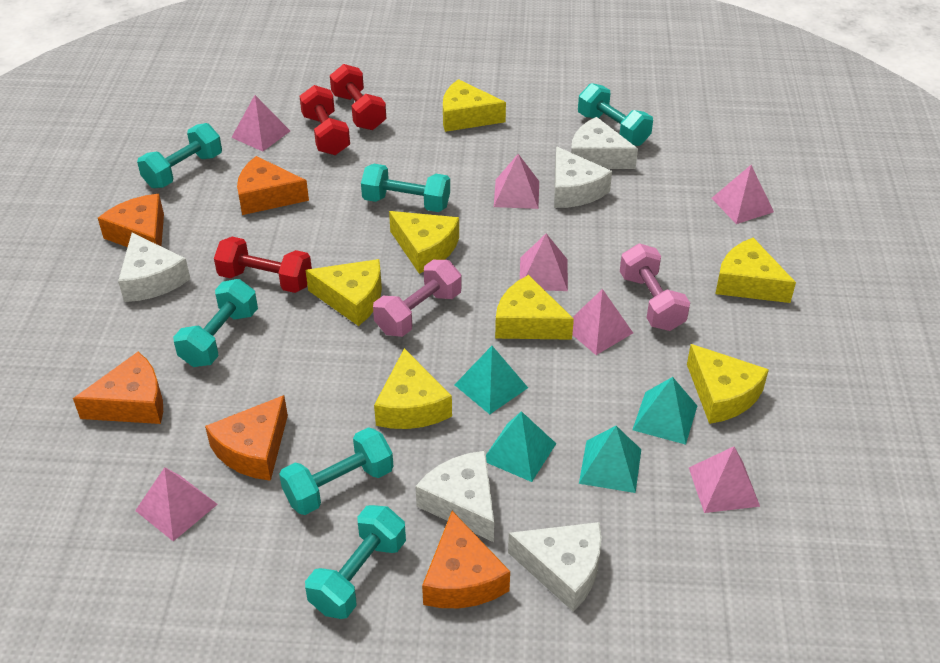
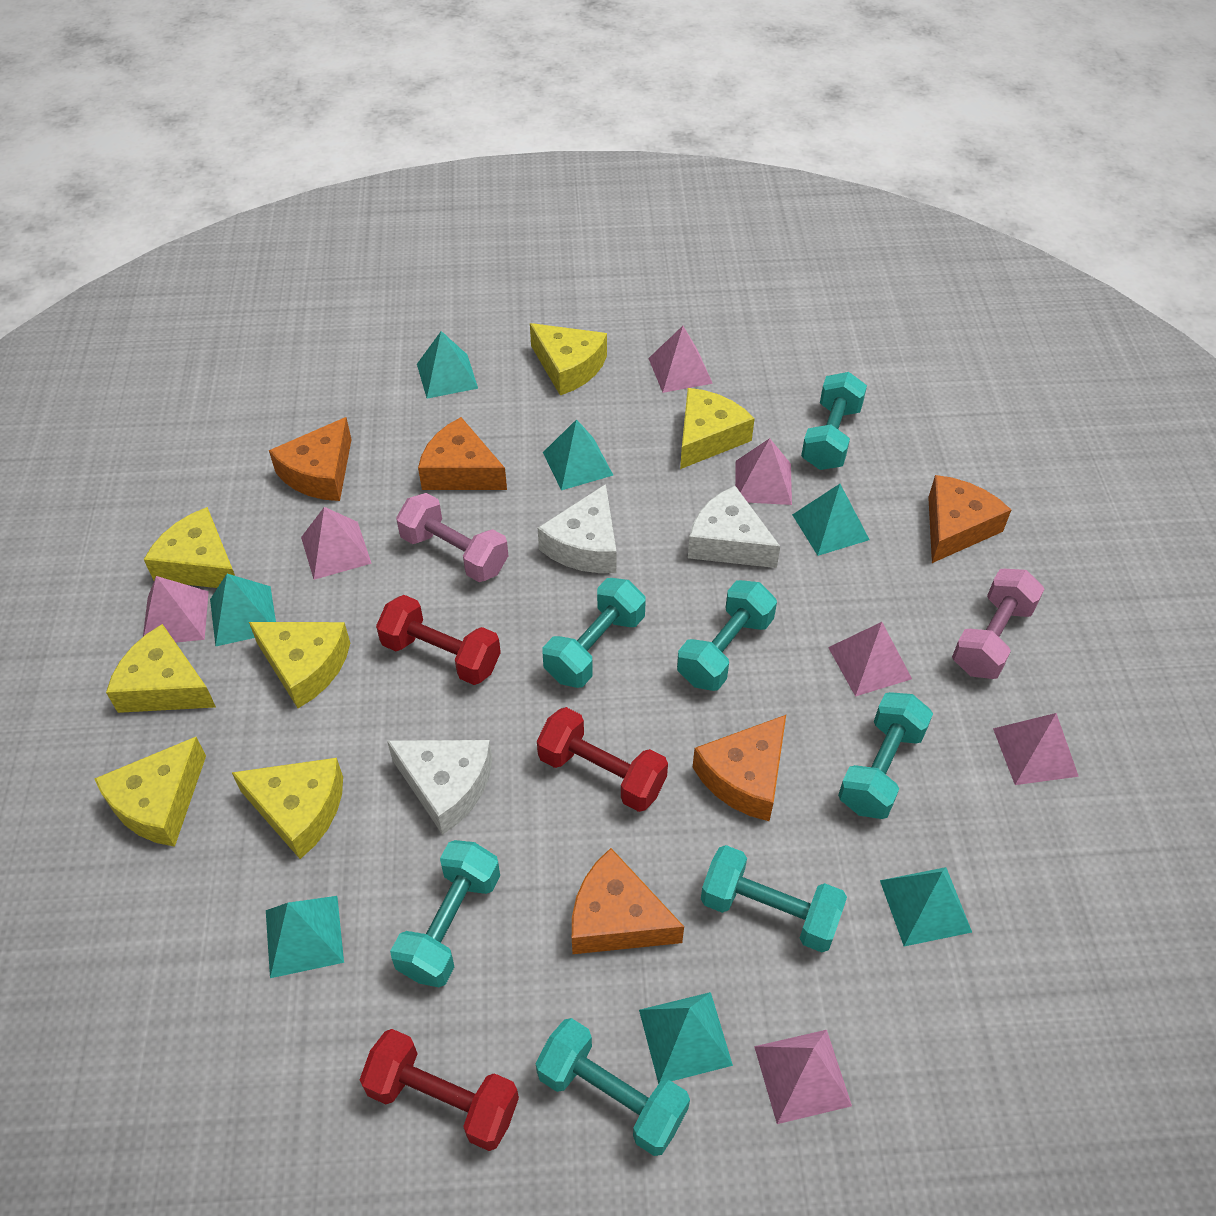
turquoise dumbbell: 6 -> 7
turquoise pyramid: 4 -> 7
white cheese: 5 -> 3

